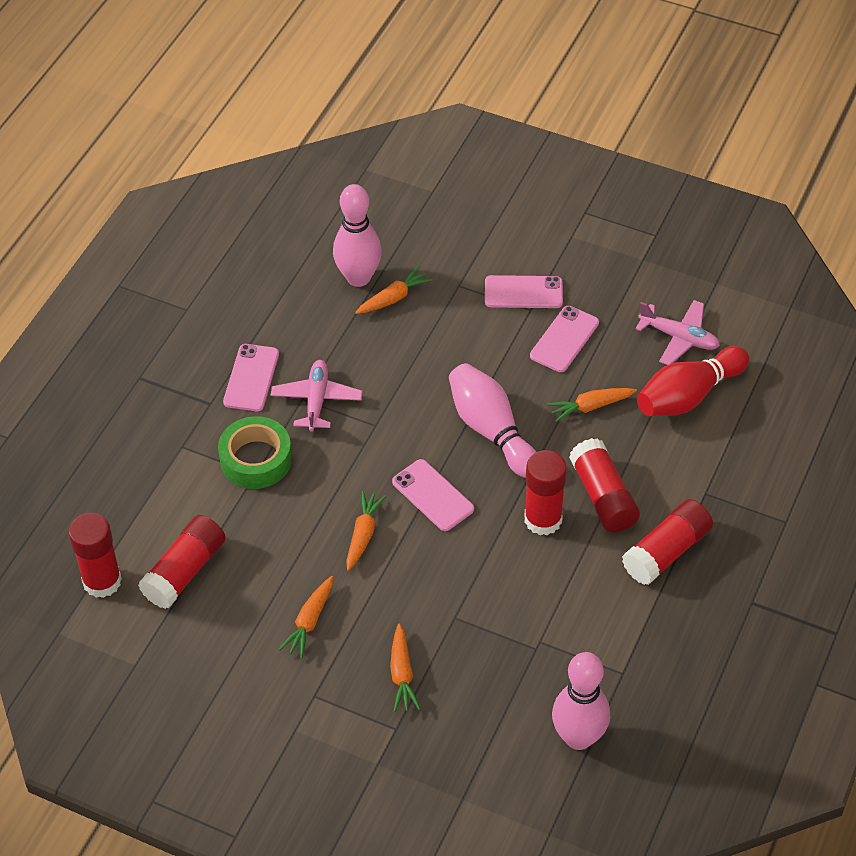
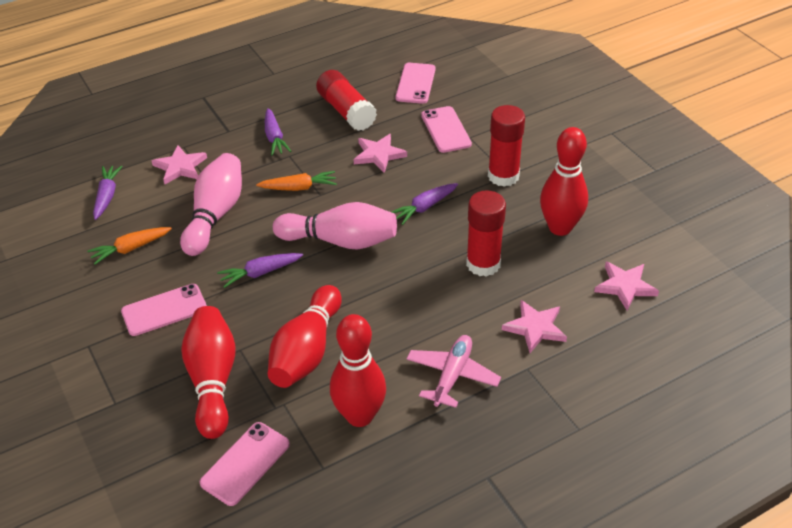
green tape: 1 -> 0
orange carrot: 5 -> 2
pink bowling pin: 3 -> 2
pink plane: 2 -> 1
pink star: 0 -> 4
purple carrot: 0 -> 4
red bowling pin: 1 -> 4
red glue stick: 5 -> 3

